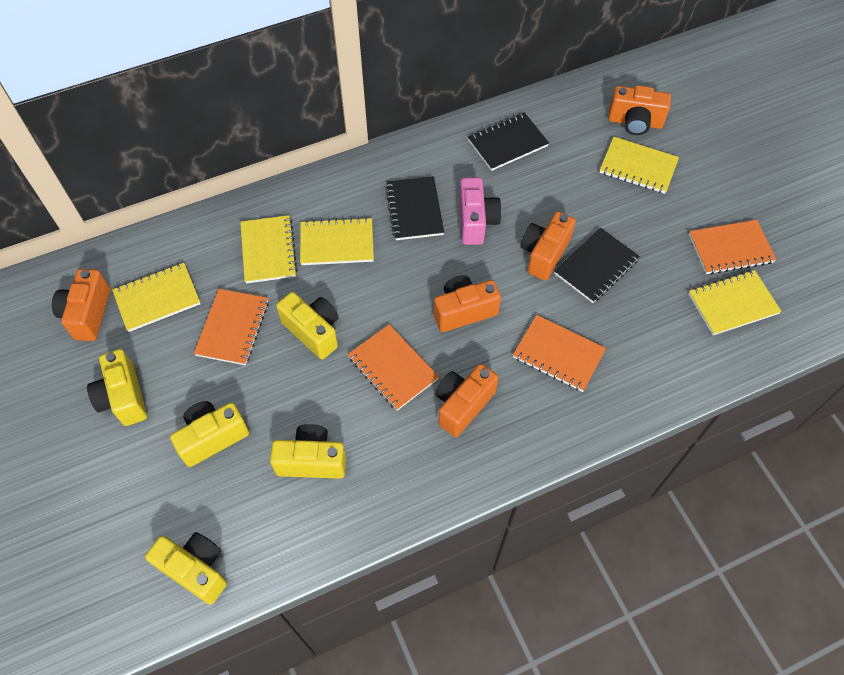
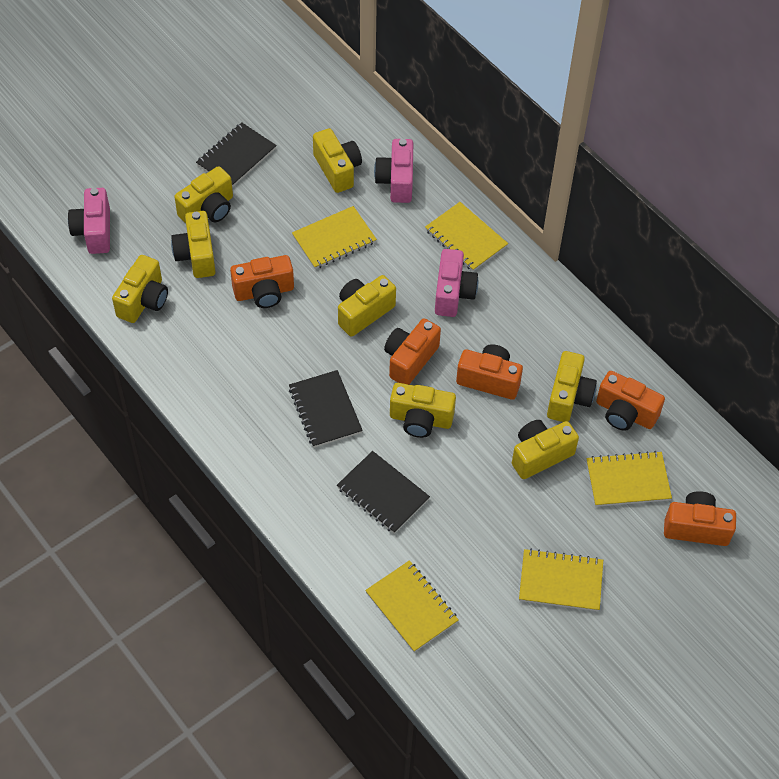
orange notebook: 4 -> 0
pink camera: 1 -> 3
yellow camera: 5 -> 8

